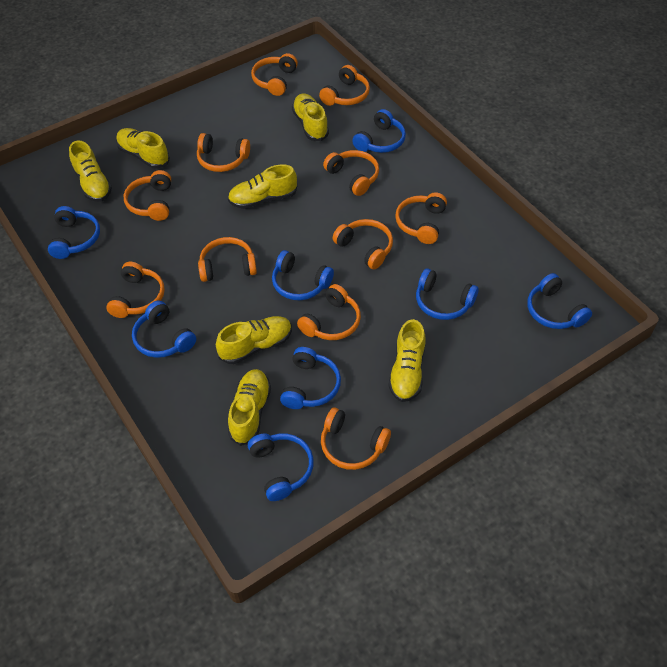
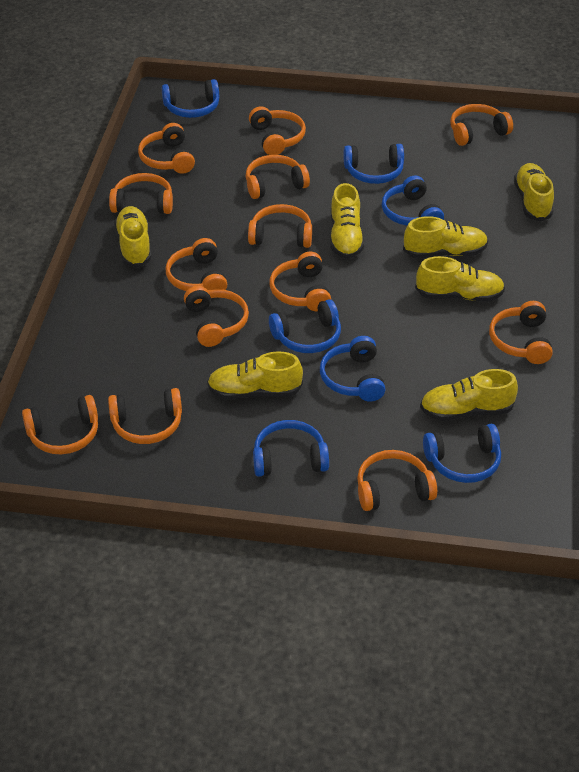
blue headphones: 8 -> 7
orange headphones: 11 -> 13

